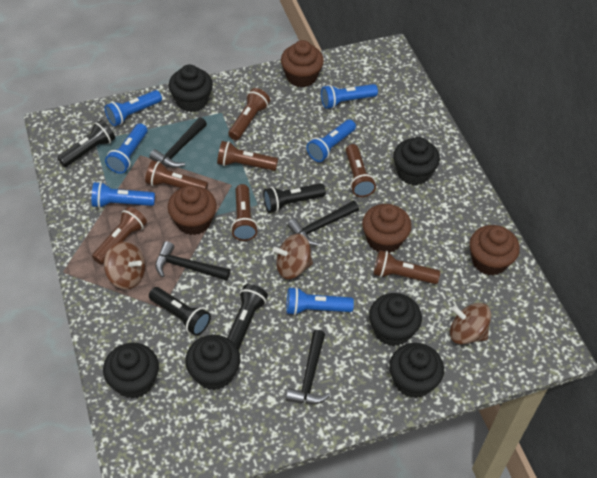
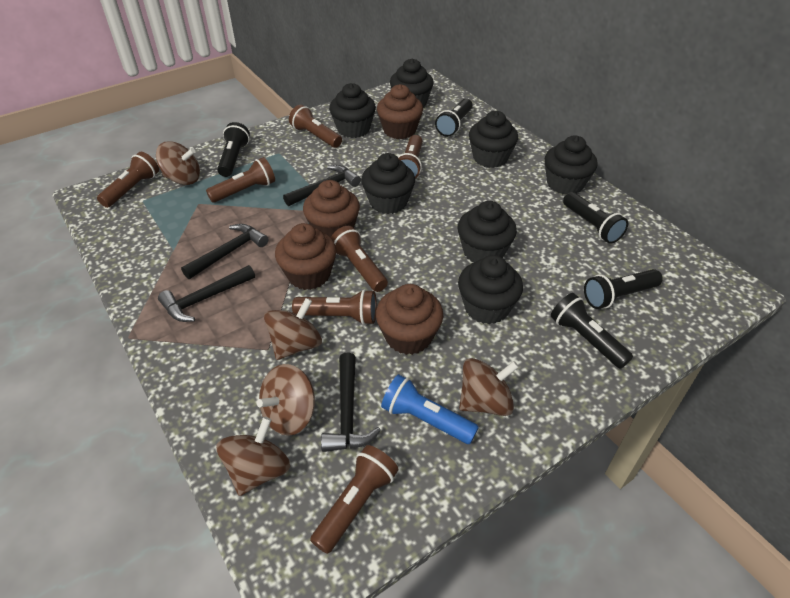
black cupcake: 6 -> 7
black flashlight: 4 -> 5
blue flashlight: 6 -> 1
brown spinning top: 3 -> 5

